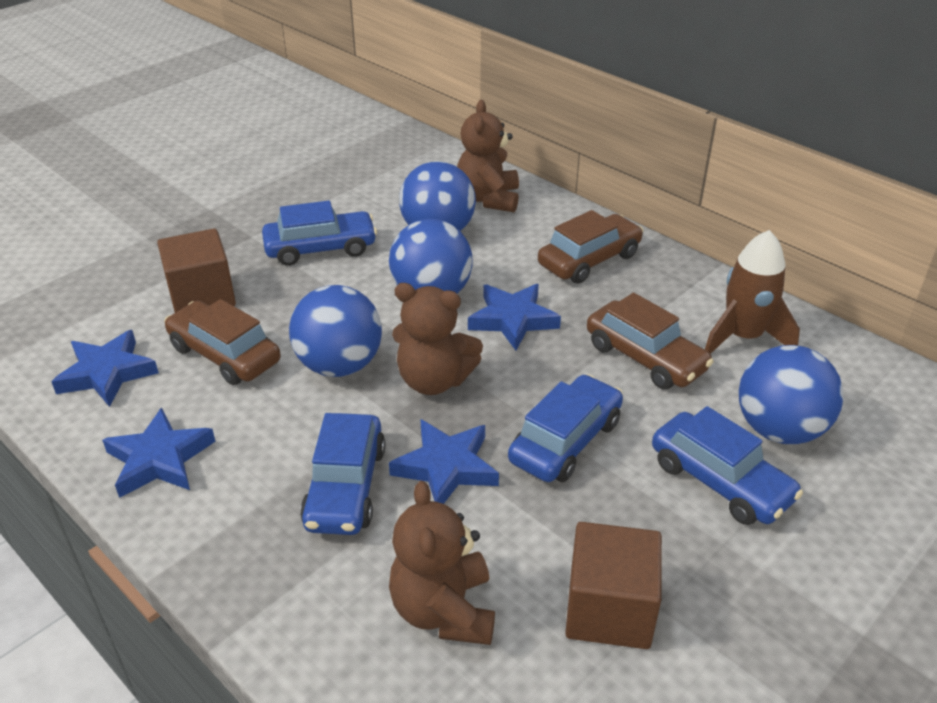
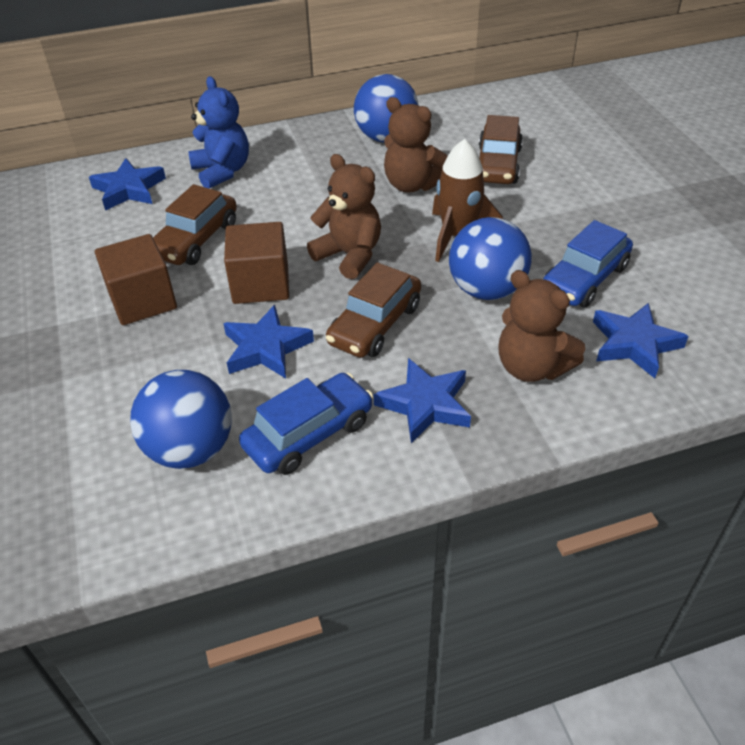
blue ball: 4 -> 3
blue car: 4 -> 2
blue teddy bear: 0 -> 1

